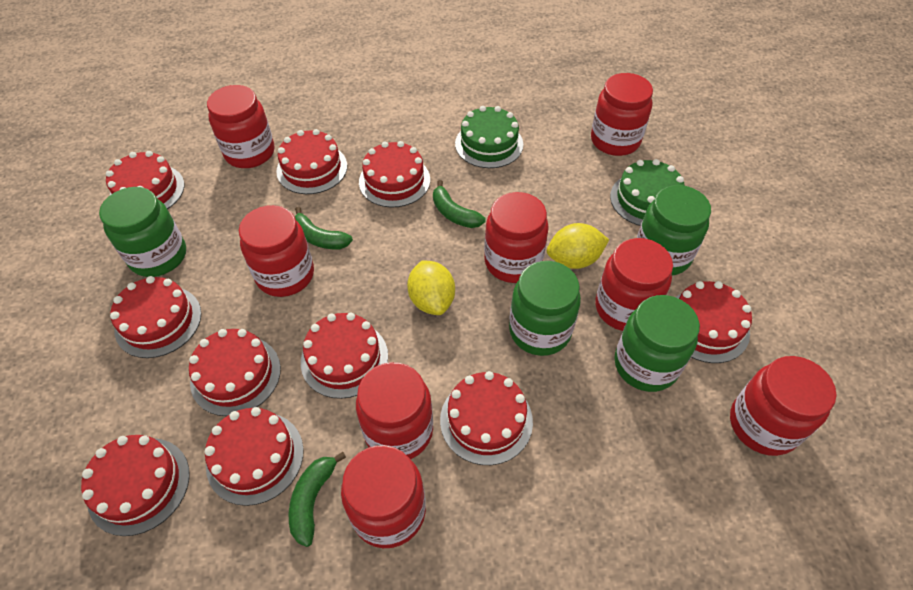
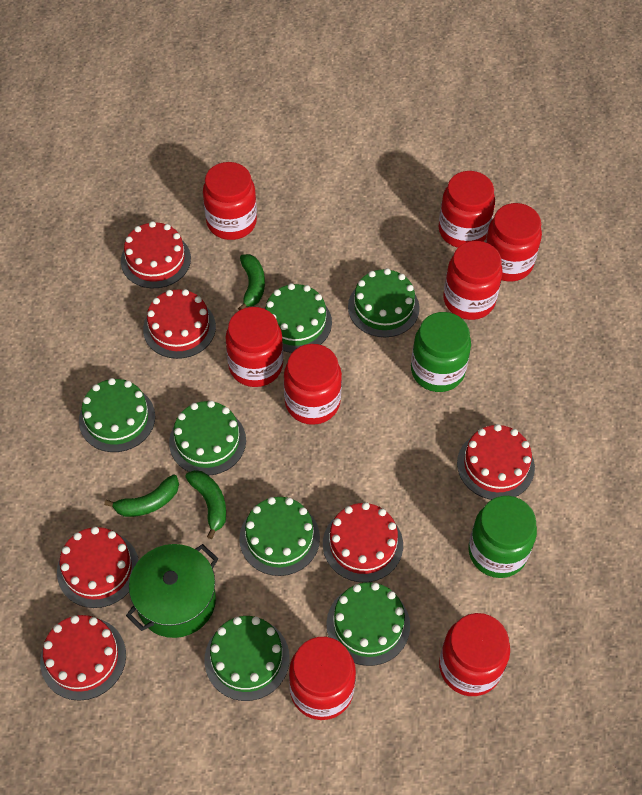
green cake: 2 -> 7
green jar: 4 -> 2
green pot: 0 -> 1
red cake: 10 -> 6
yellow lemon: 2 -> 0

